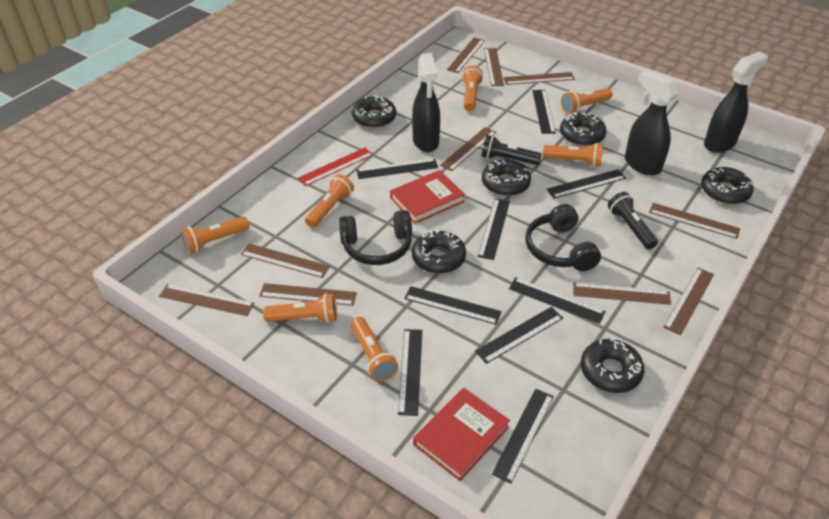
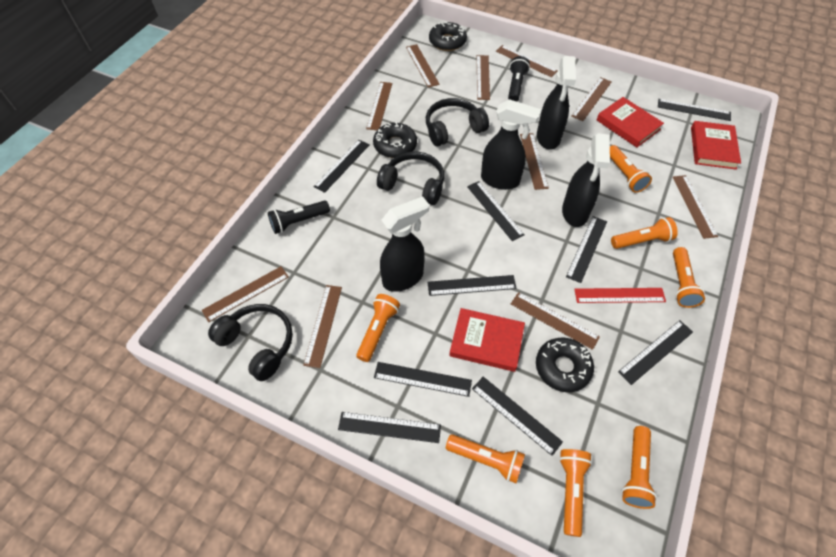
black donut: 6 -> 3
black headphones: 2 -> 3
black spray bottle: 3 -> 4
red book: 2 -> 3

